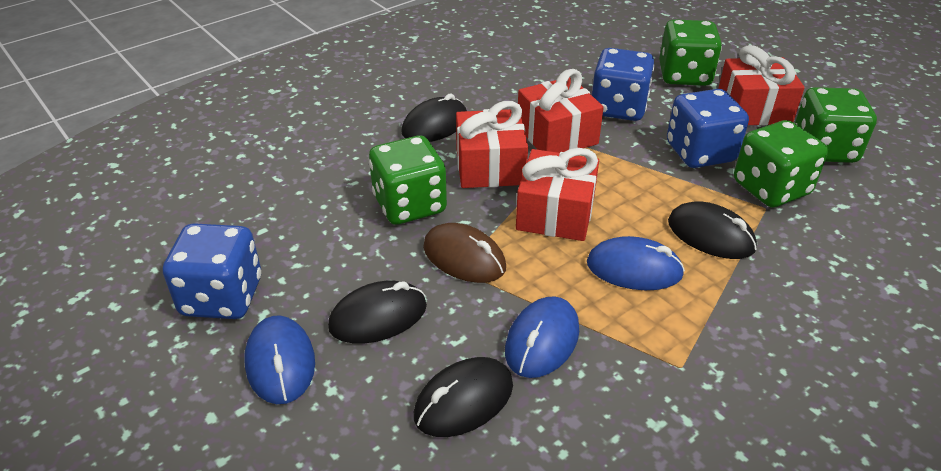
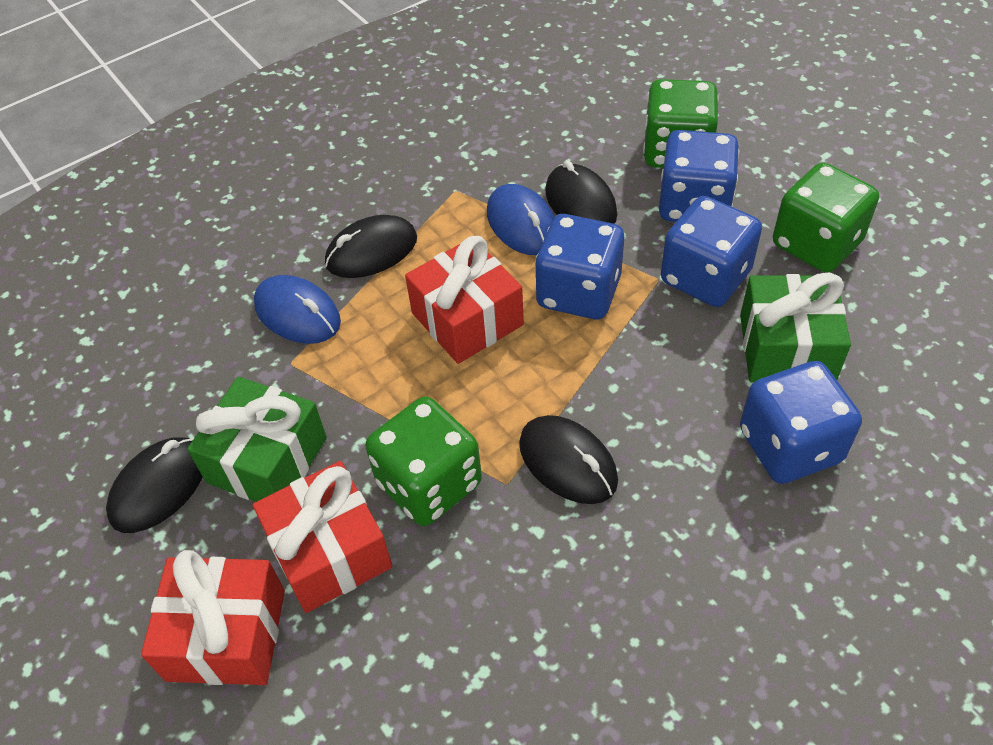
blue dice: 3 -> 4
blue mouse: 3 -> 2
brown mouse: 1 -> 0
green dice: 4 -> 3
green gift: 0 -> 2
red gift: 4 -> 3

